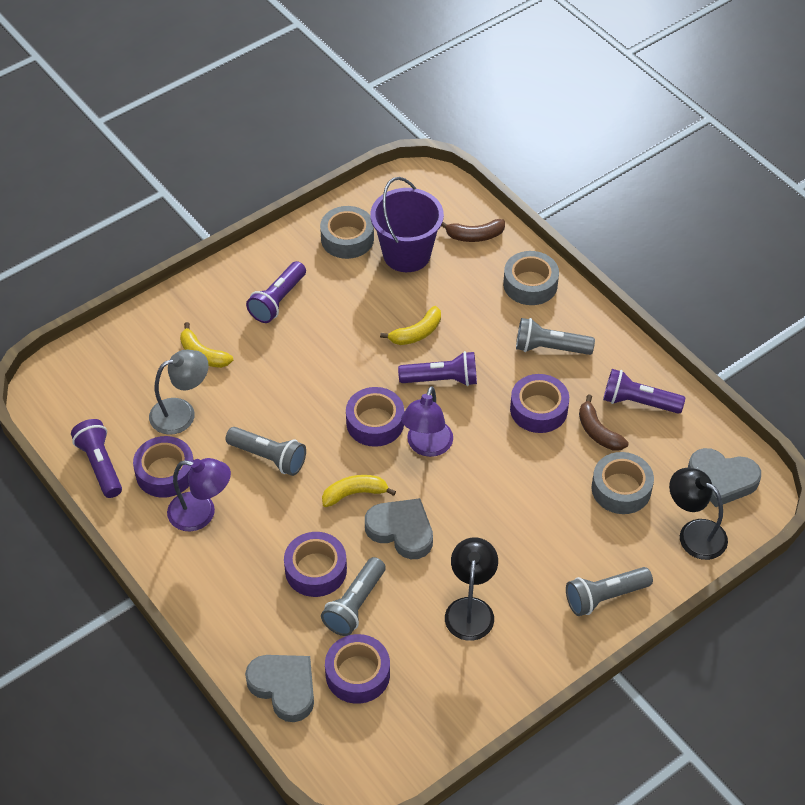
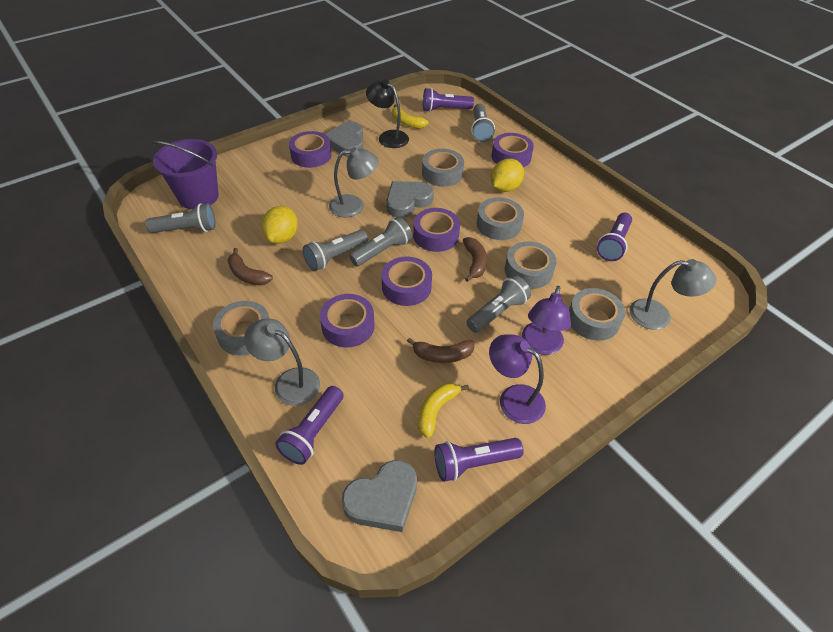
black lamp: 2 -> 1
brown banana: 2 -> 3
grey flashlight: 4 -> 5
grey lamp: 1 -> 3
grey tape: 3 -> 5
yellow banana: 3 -> 2
yellow lemon: 0 -> 2

